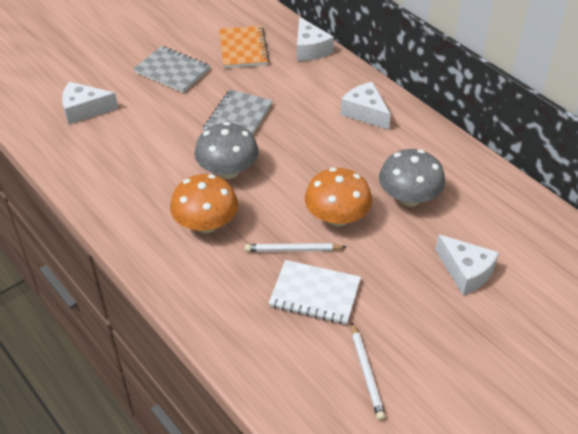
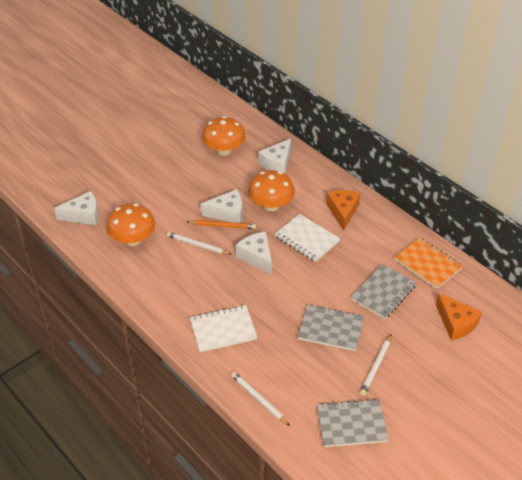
grey mushroom: 2 -> 0
grey notebook: 2 -> 3
orange cheese: 0 -> 2
orange mushroom: 2 -> 3
orange pencil: 0 -> 1
white notebook: 1 -> 2
white pencil: 2 -> 3

